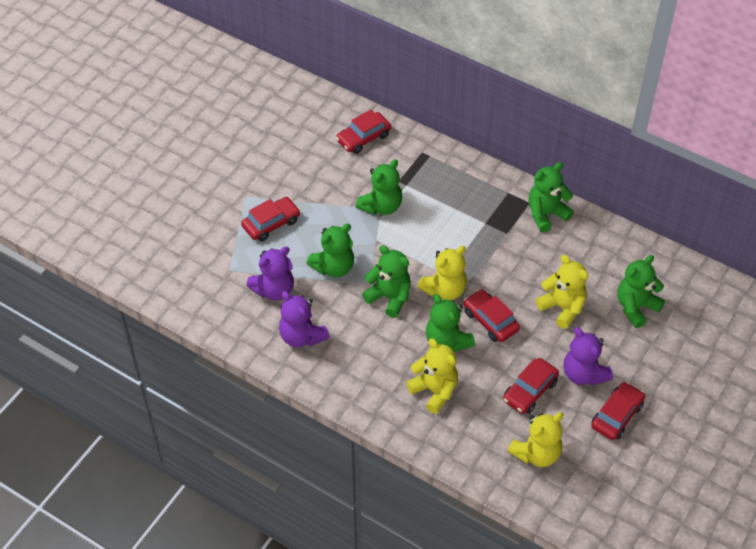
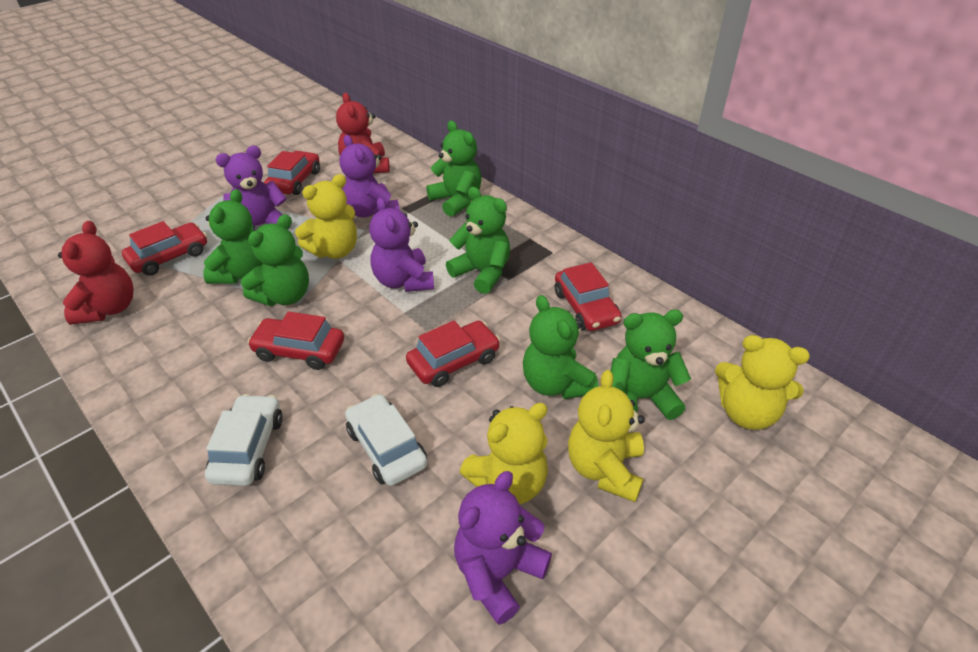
purple teddy bear: 3 -> 4
red teddy bear: 0 -> 2
white car: 0 -> 2

